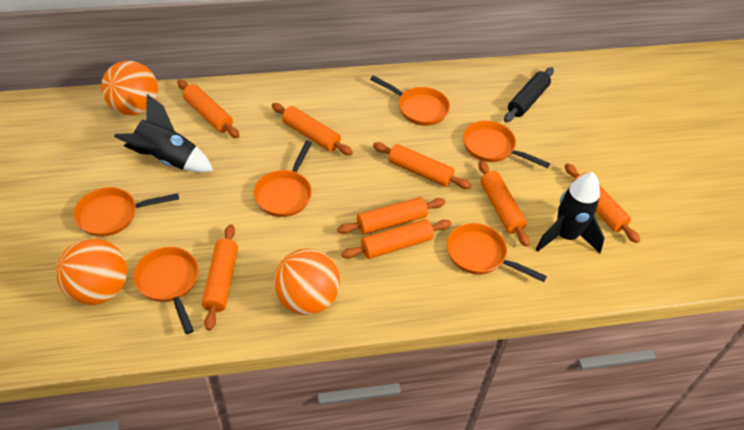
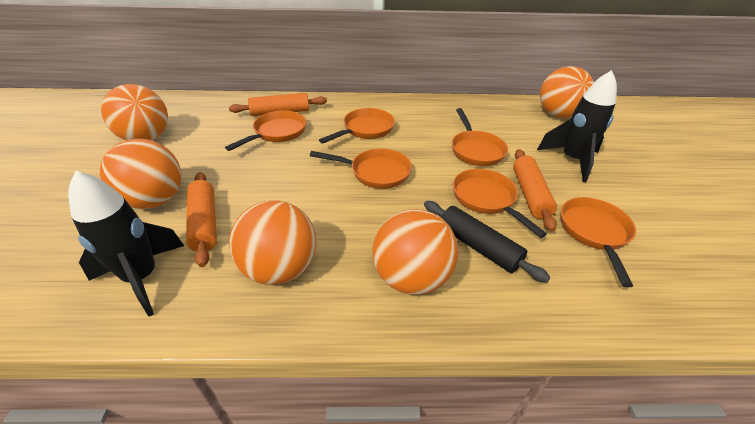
orange ball: 3 -> 5
orange rolling pin: 8 -> 3

